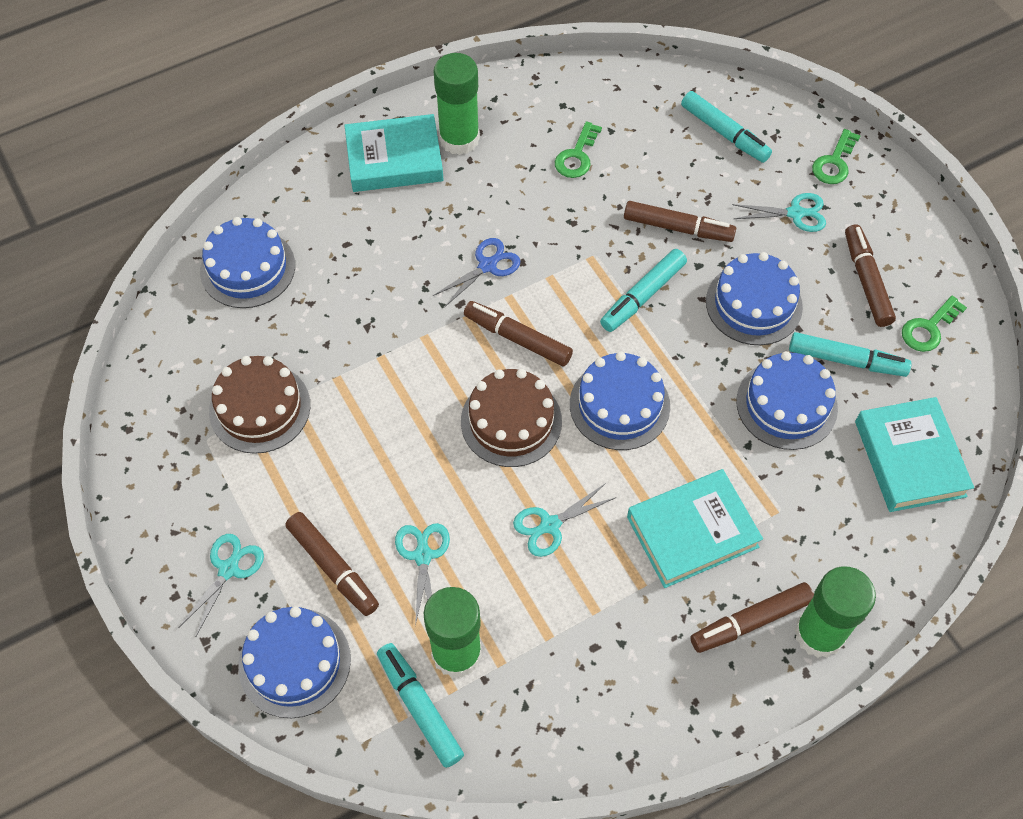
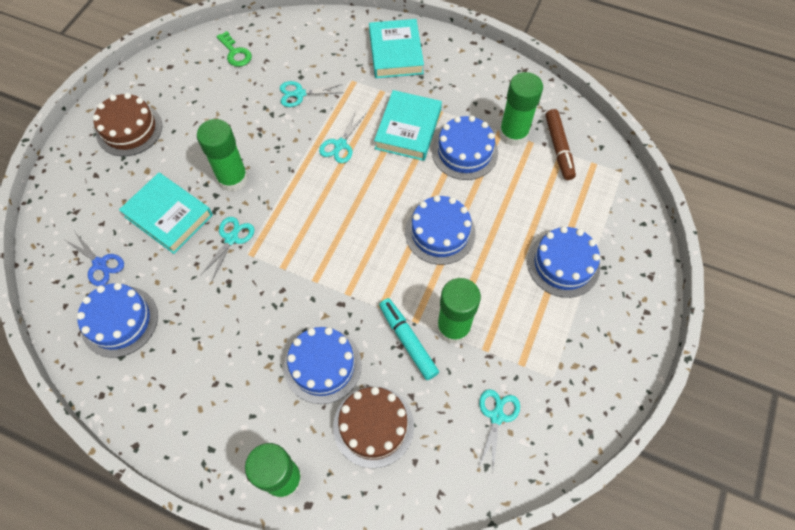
brown marker: 5 -> 1
green glue stick: 3 -> 4
green key: 3 -> 1
turquoise marker: 4 -> 1

